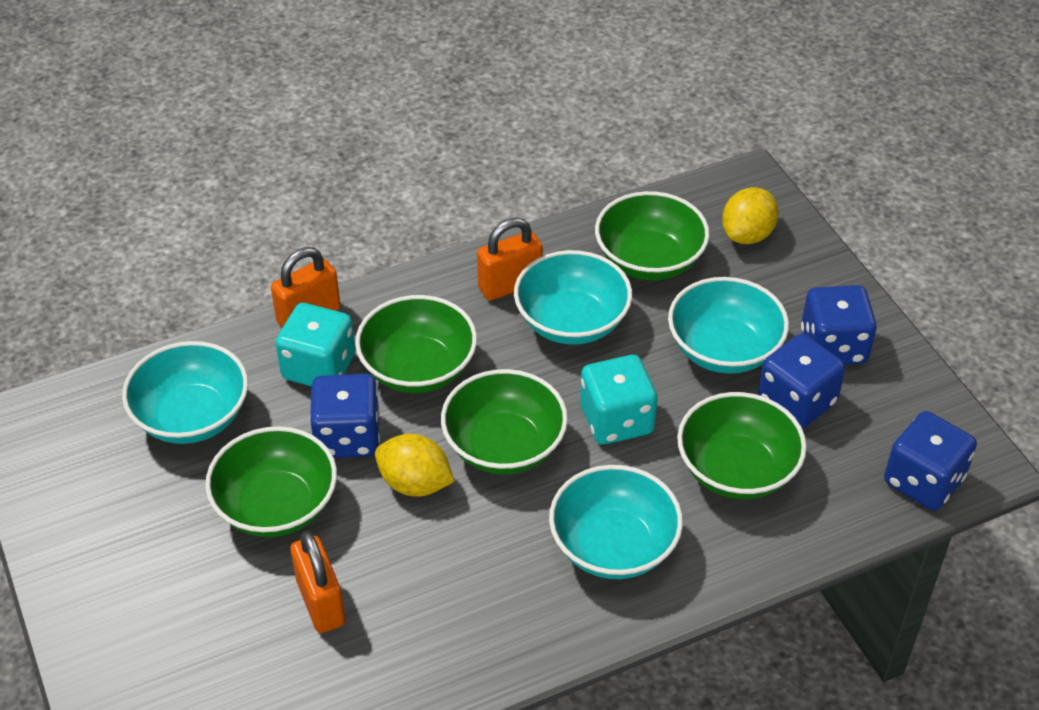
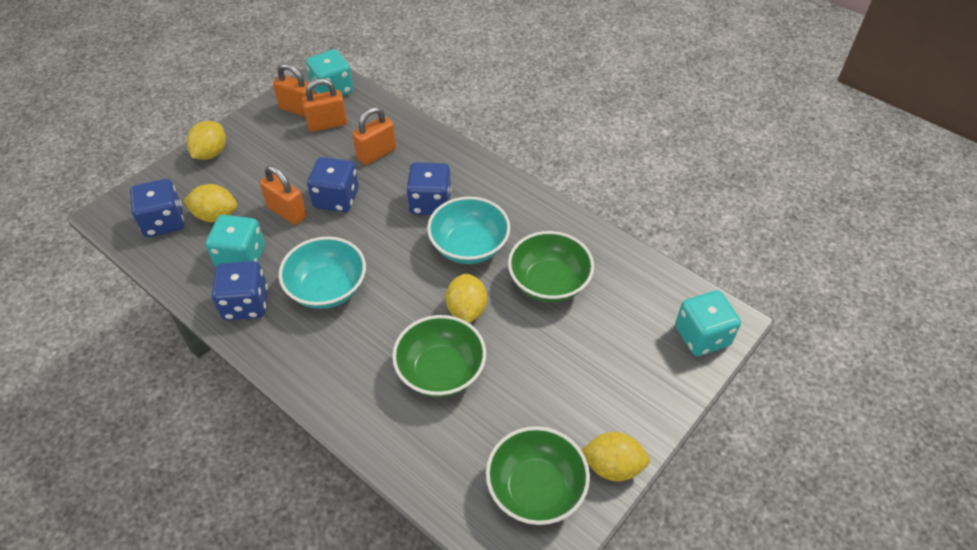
green bowl: 5 -> 3
orange padlock: 3 -> 4
turquoise bowl: 4 -> 2
turquoise dice: 2 -> 3
yellow lemon: 2 -> 4

